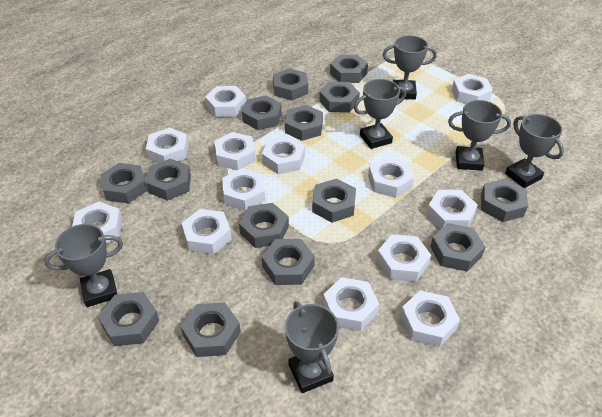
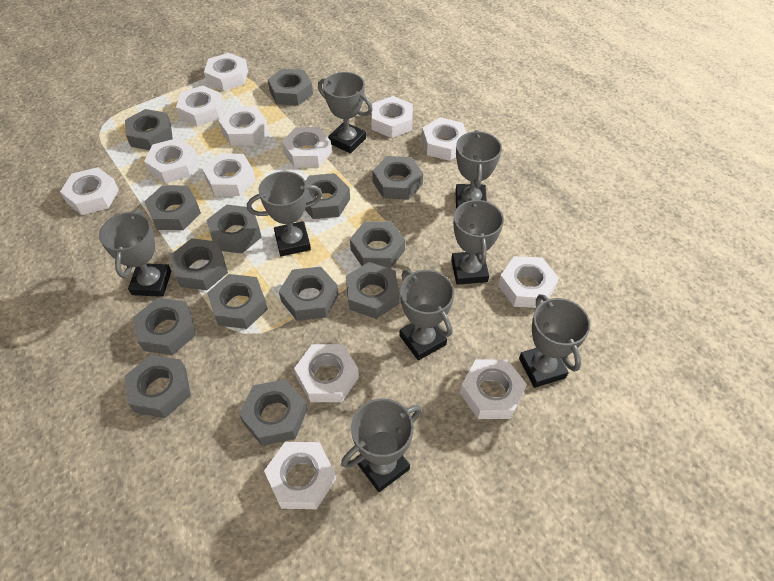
grey trophy: 6 -> 8

